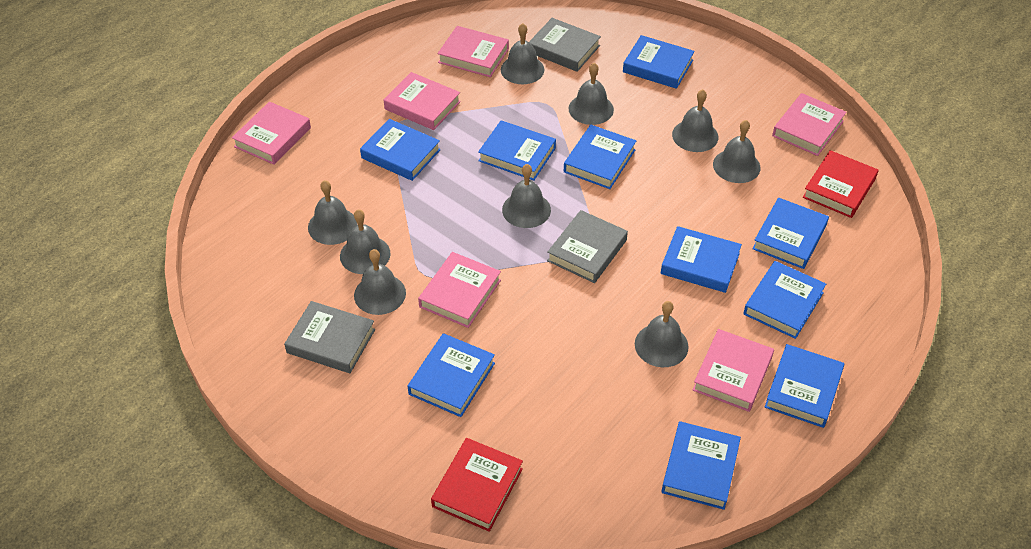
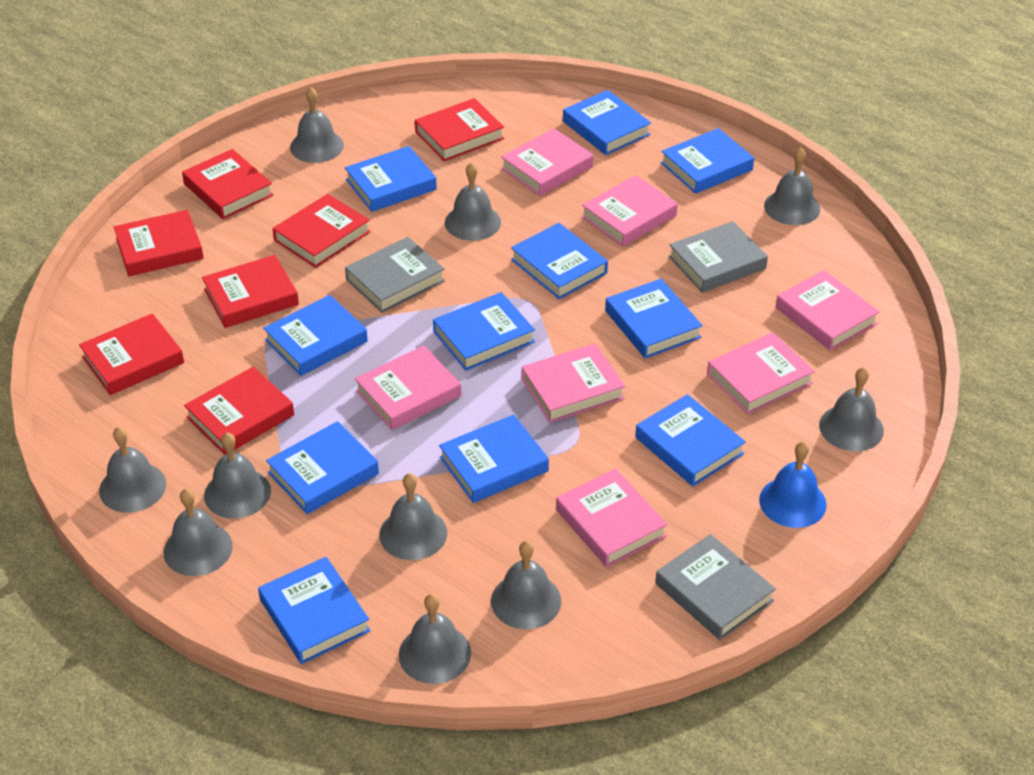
blue bell: 0 -> 1
blue book: 10 -> 11
grey bell: 9 -> 10
pink book: 6 -> 7
red book: 2 -> 7

